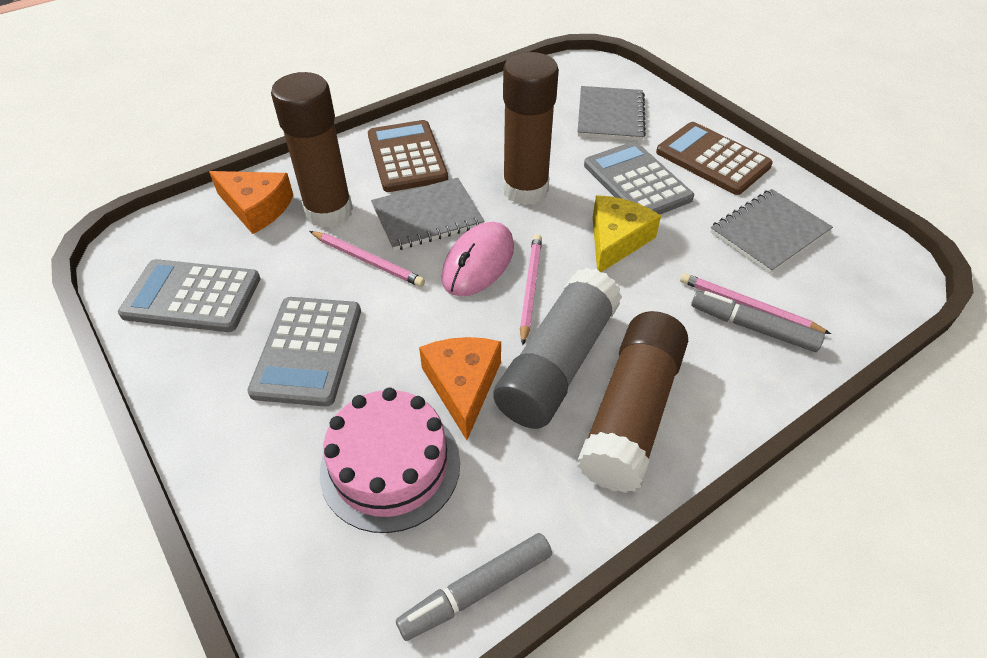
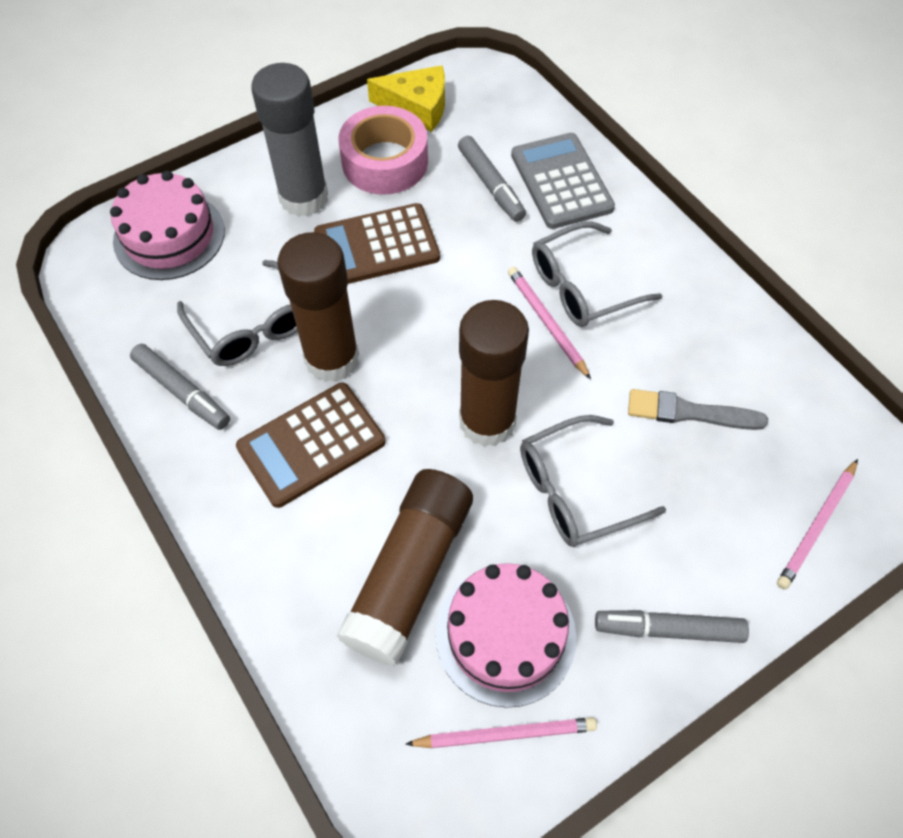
grey brush: 0 -> 1
grey calculator: 3 -> 1
grey glasses: 0 -> 3
grey marker: 2 -> 3
grey notebook: 3 -> 0
orange cheese: 2 -> 0
pink cake: 1 -> 2
pink mouse: 1 -> 0
pink tape: 0 -> 1

